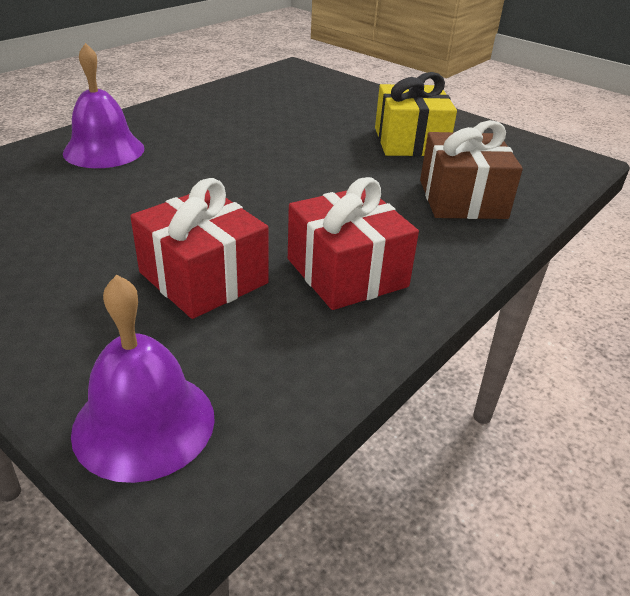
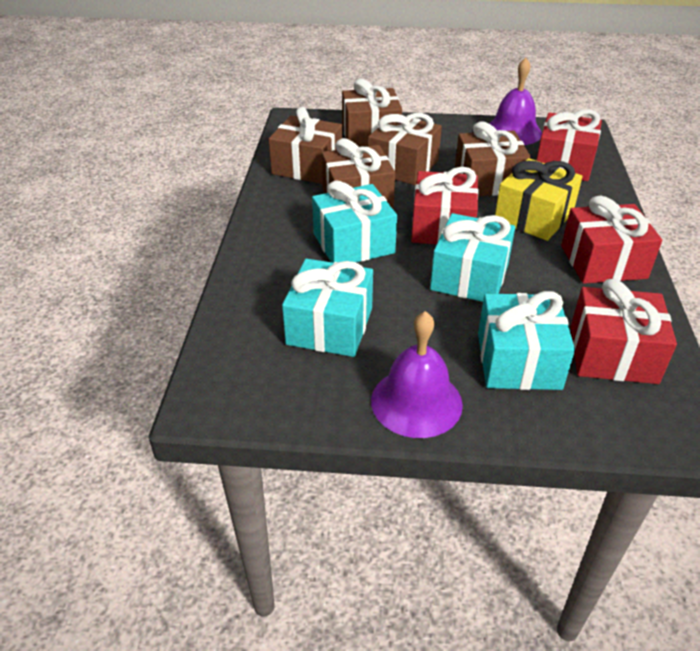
brown gift: 1 -> 5
red gift: 2 -> 4
turquoise gift: 0 -> 4

